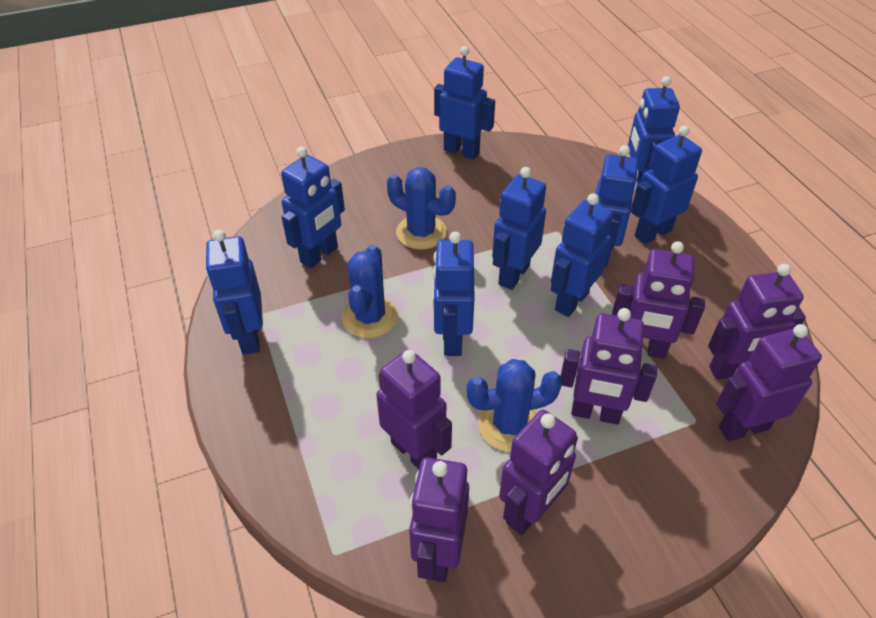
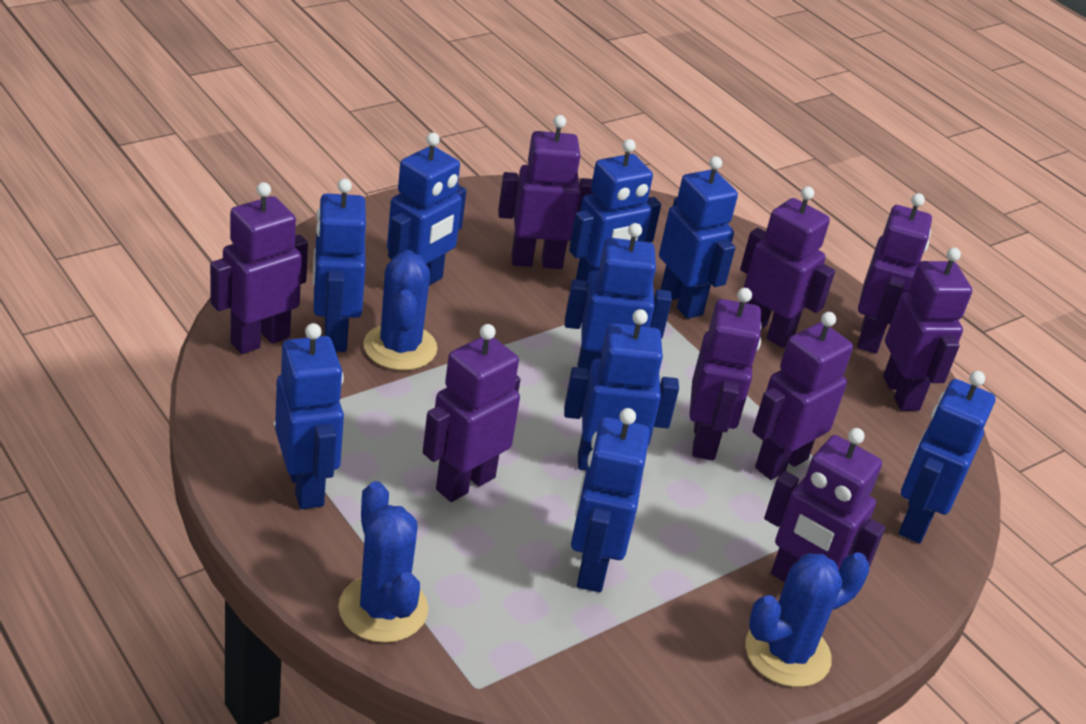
purple robot: 7 -> 9

